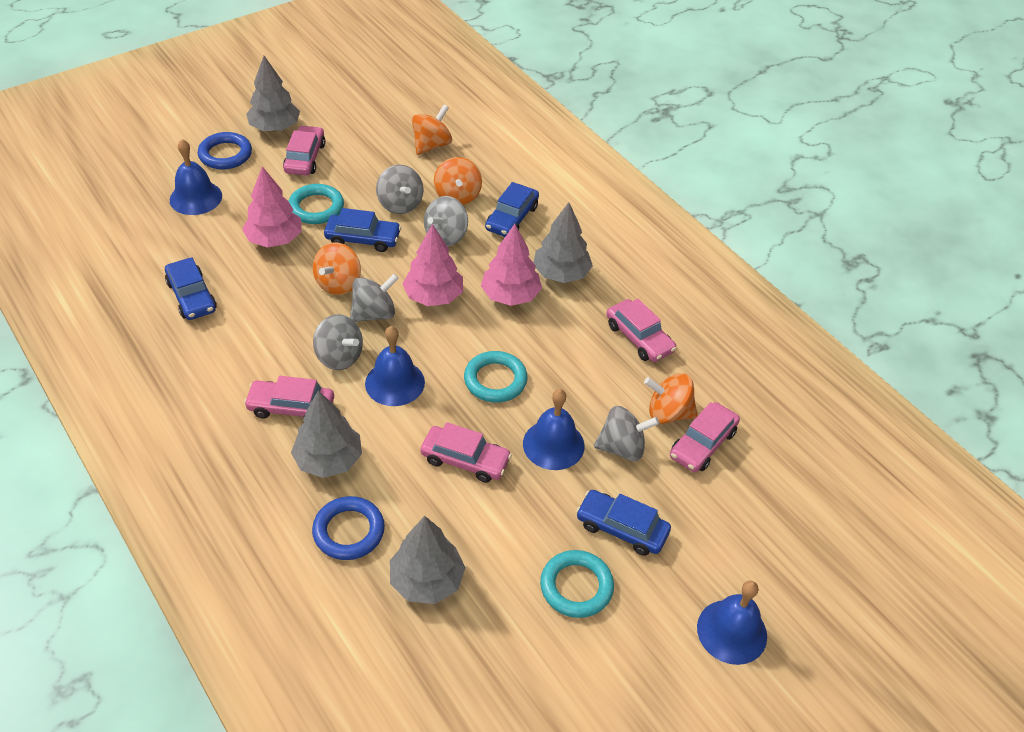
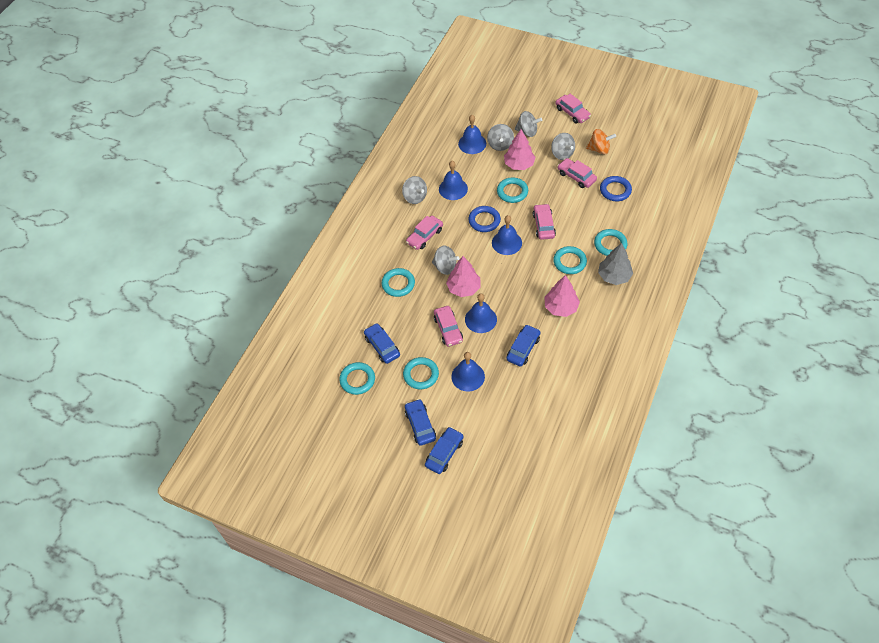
blue bell: 4 -> 5
grey tree: 4 -> 1
orange spinning top: 4 -> 1
turquoise ring: 3 -> 6

